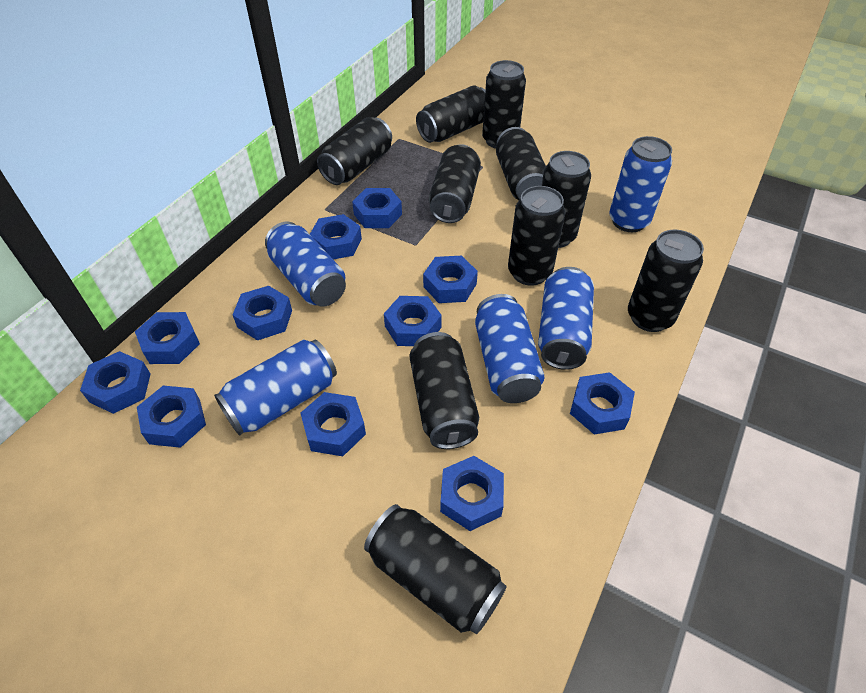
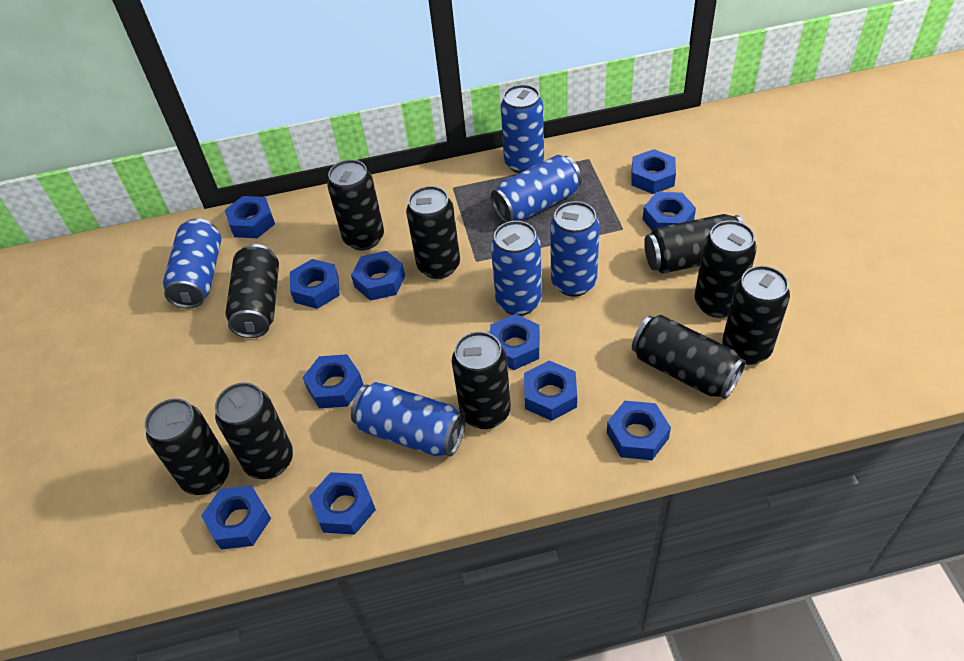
blue can: 5 -> 6

